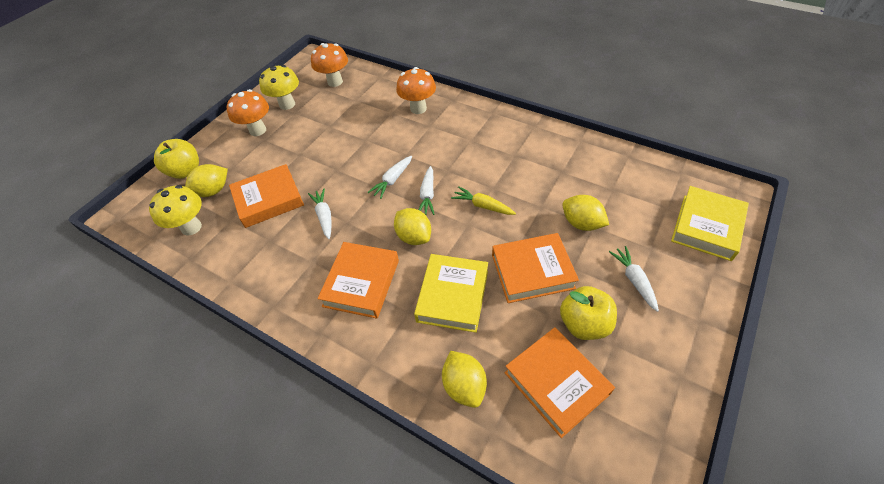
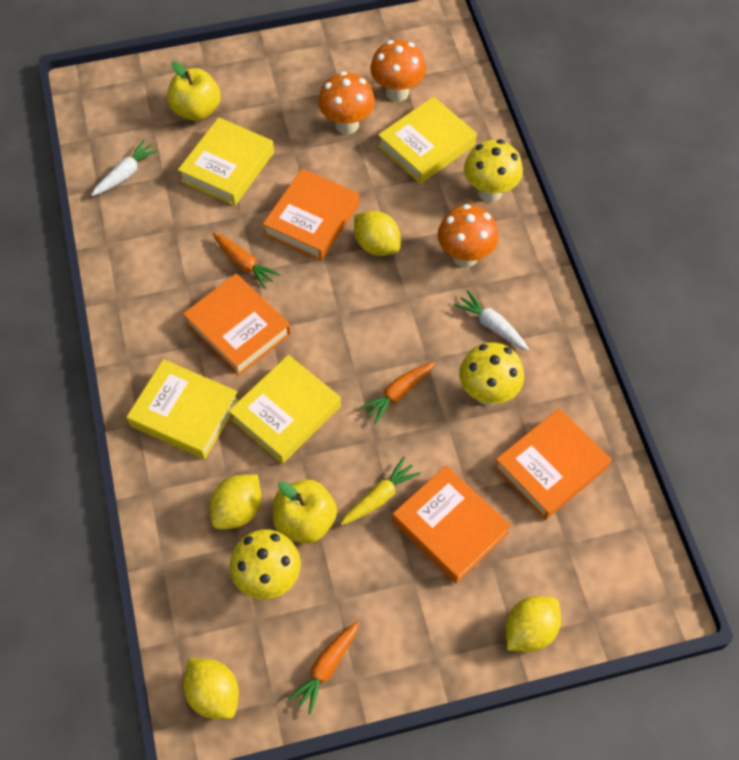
orange carrot: 0 -> 3
white carrot: 4 -> 2
yellow book: 2 -> 4
yellow mushroom: 2 -> 3

